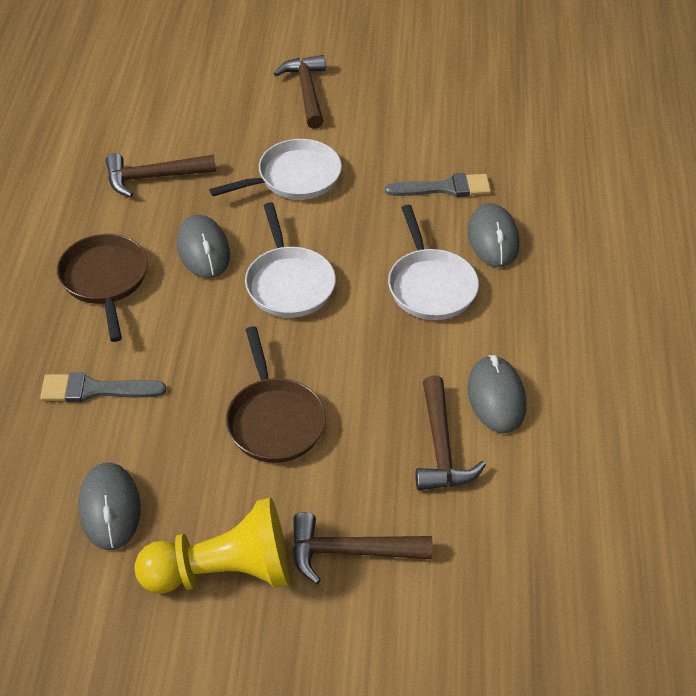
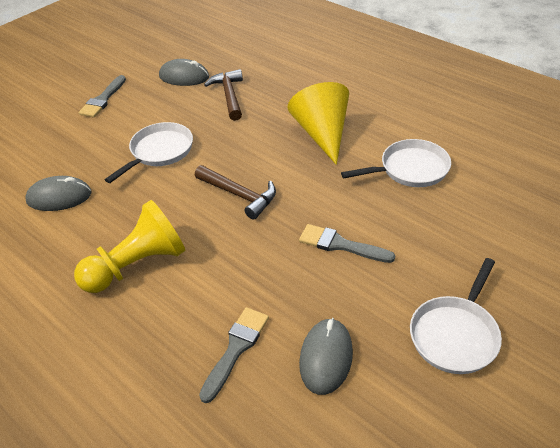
brown hammer: 4 -> 2
brown pan: 2 -> 0
grey brush: 2 -> 3
grey mouse: 4 -> 3
yellow cone: 0 -> 1

